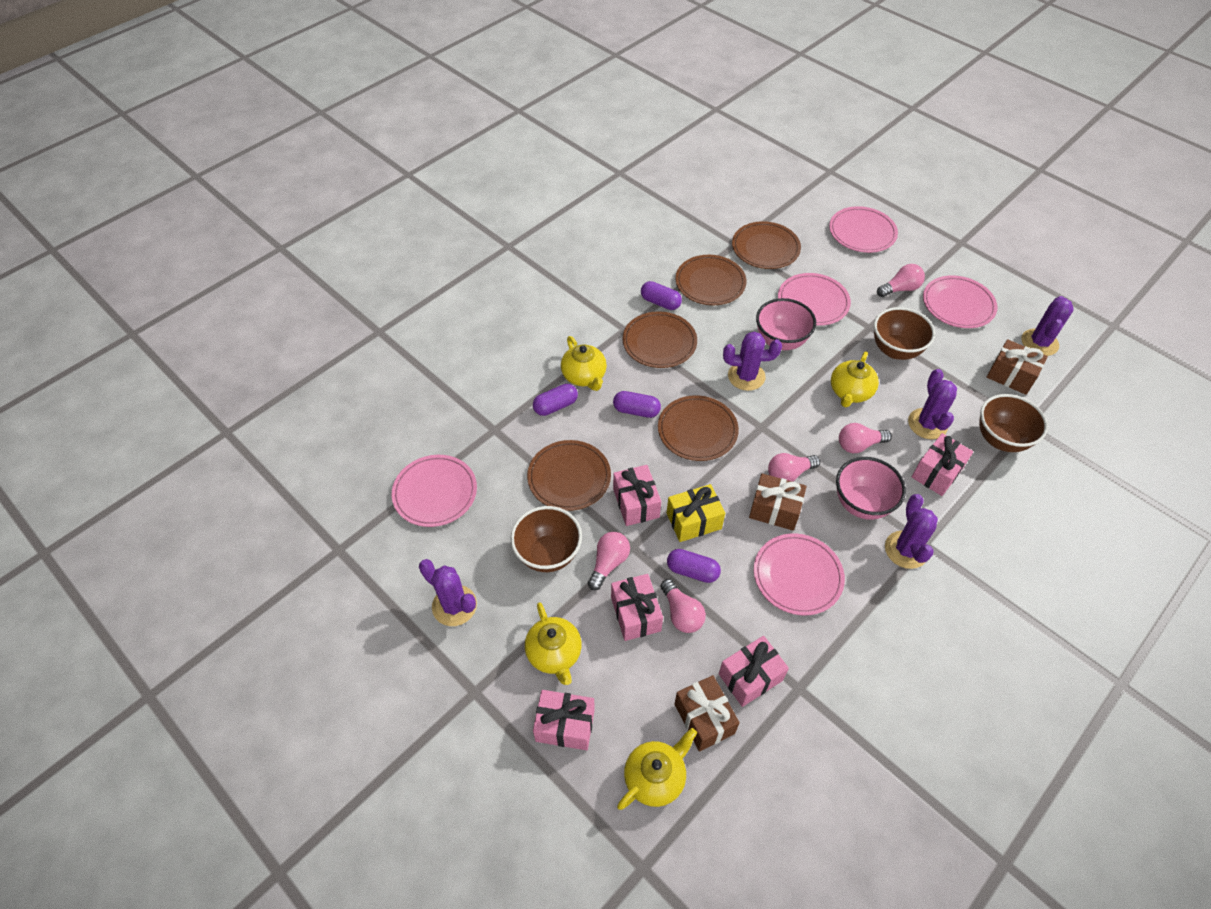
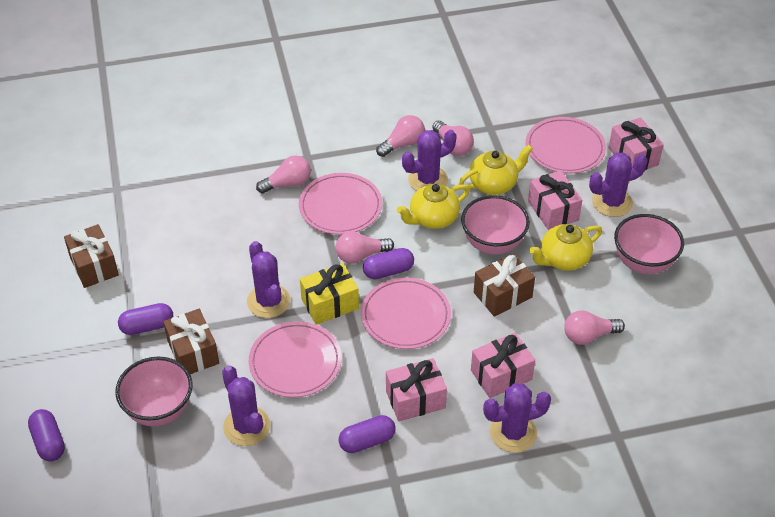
brown bowl: 3 -> 0
brown plate: 5 -> 0
pink bowl: 2 -> 3
pink gift: 5 -> 4
pink plate: 5 -> 4
yellow teapot: 4 -> 3

